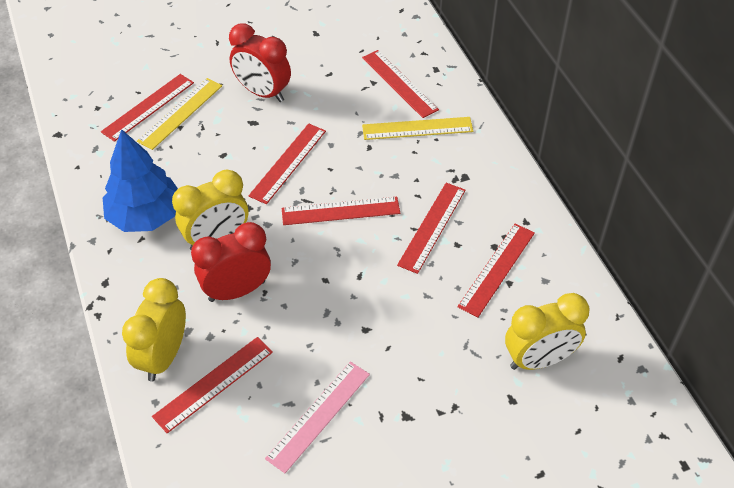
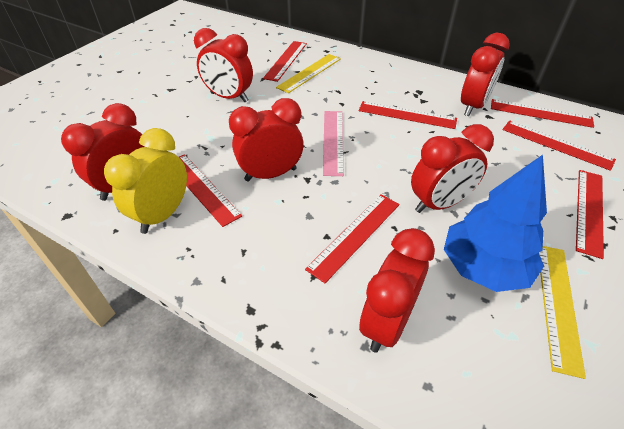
red clock: 2 -> 6
yellow clock: 3 -> 1

